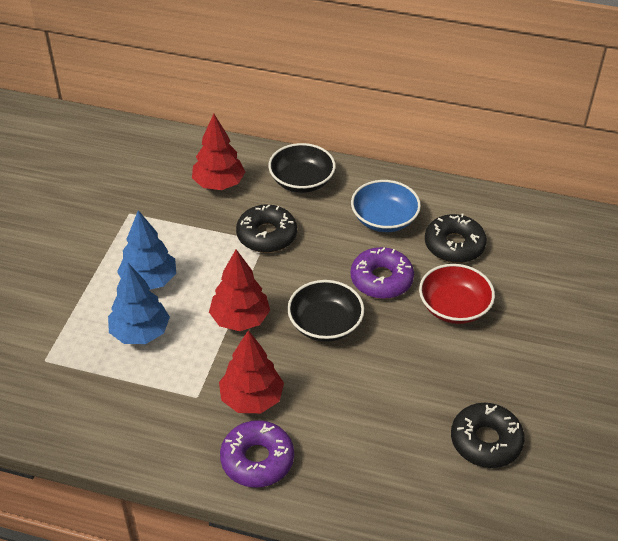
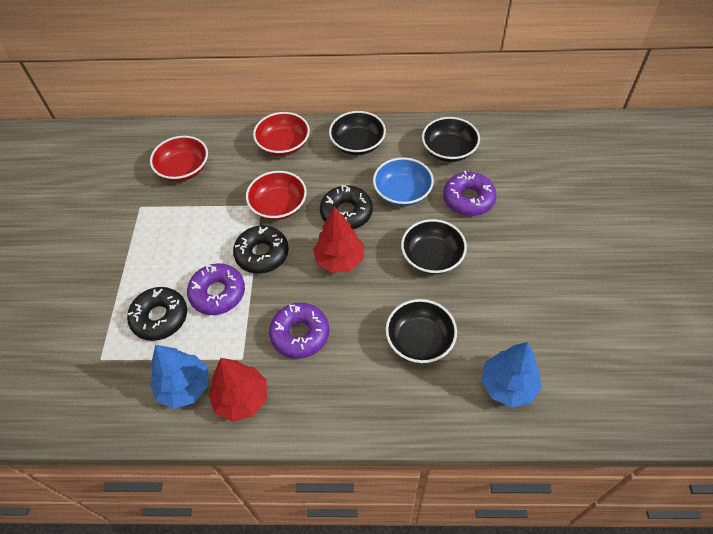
black bowl: 2 -> 4
purple donut: 2 -> 3
red bowl: 1 -> 3
red tree: 3 -> 2

